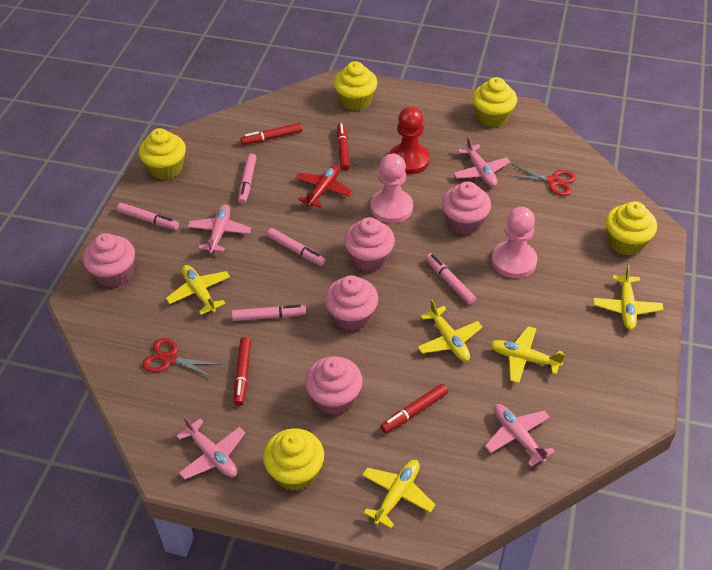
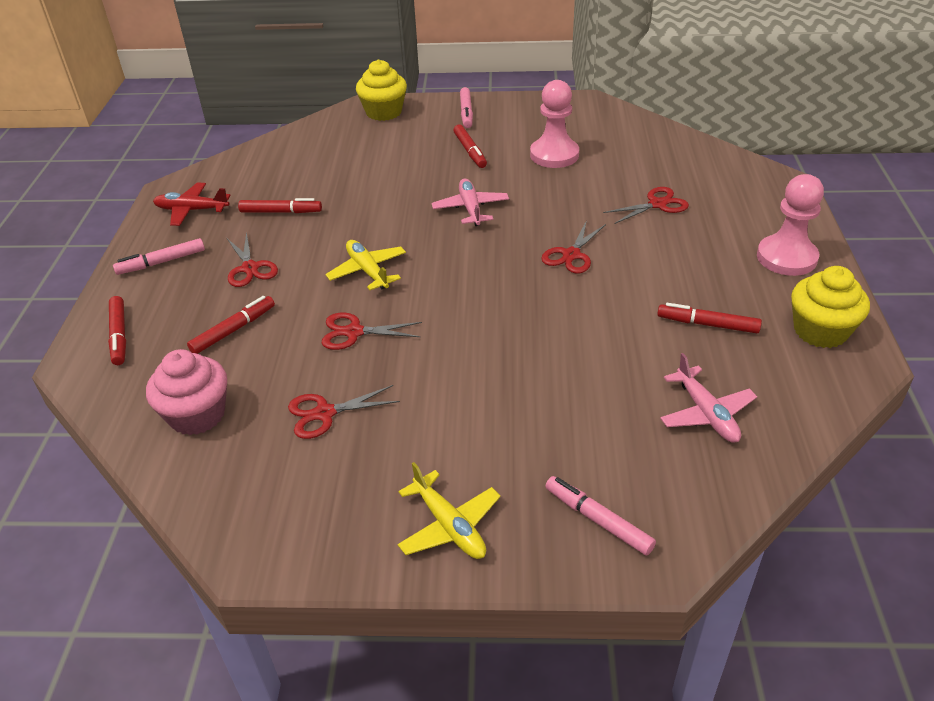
pink cupcake: 5 -> 1
pink marker: 5 -> 3
pink plane: 4 -> 2
red marker: 4 -> 5
red pawn: 1 -> 0
red scissors: 2 -> 5
yellow cupcake: 5 -> 2
yellow plane: 5 -> 2

